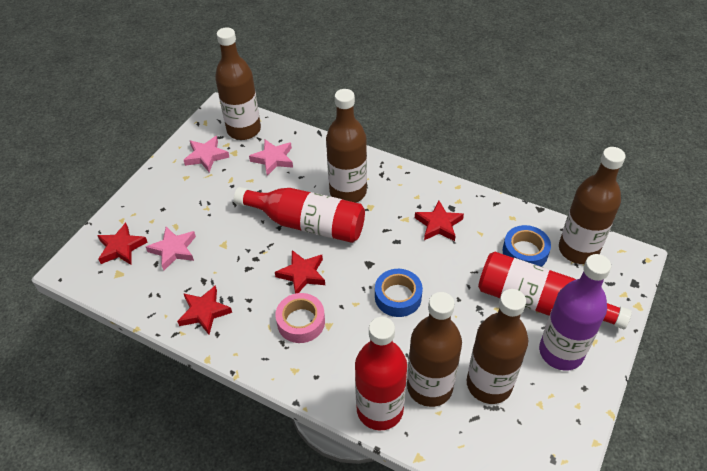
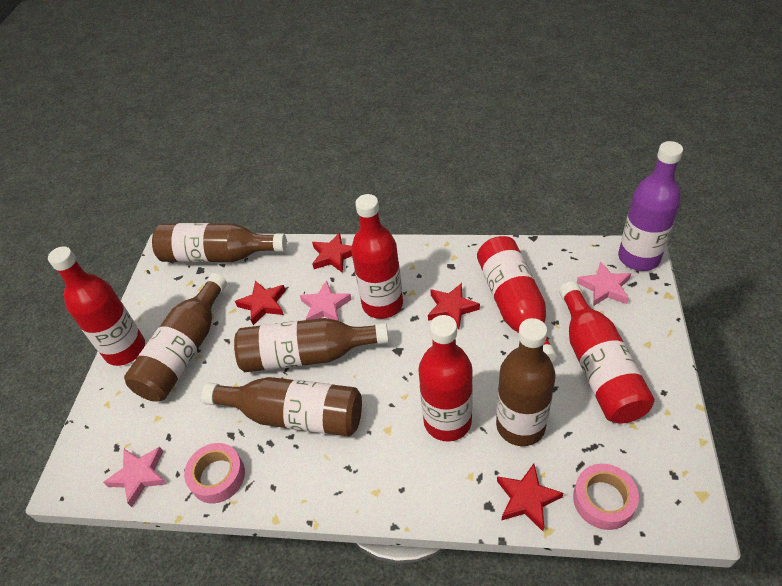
blue tape: 2 -> 0
pink tape: 1 -> 2
red bottle: 3 -> 5

